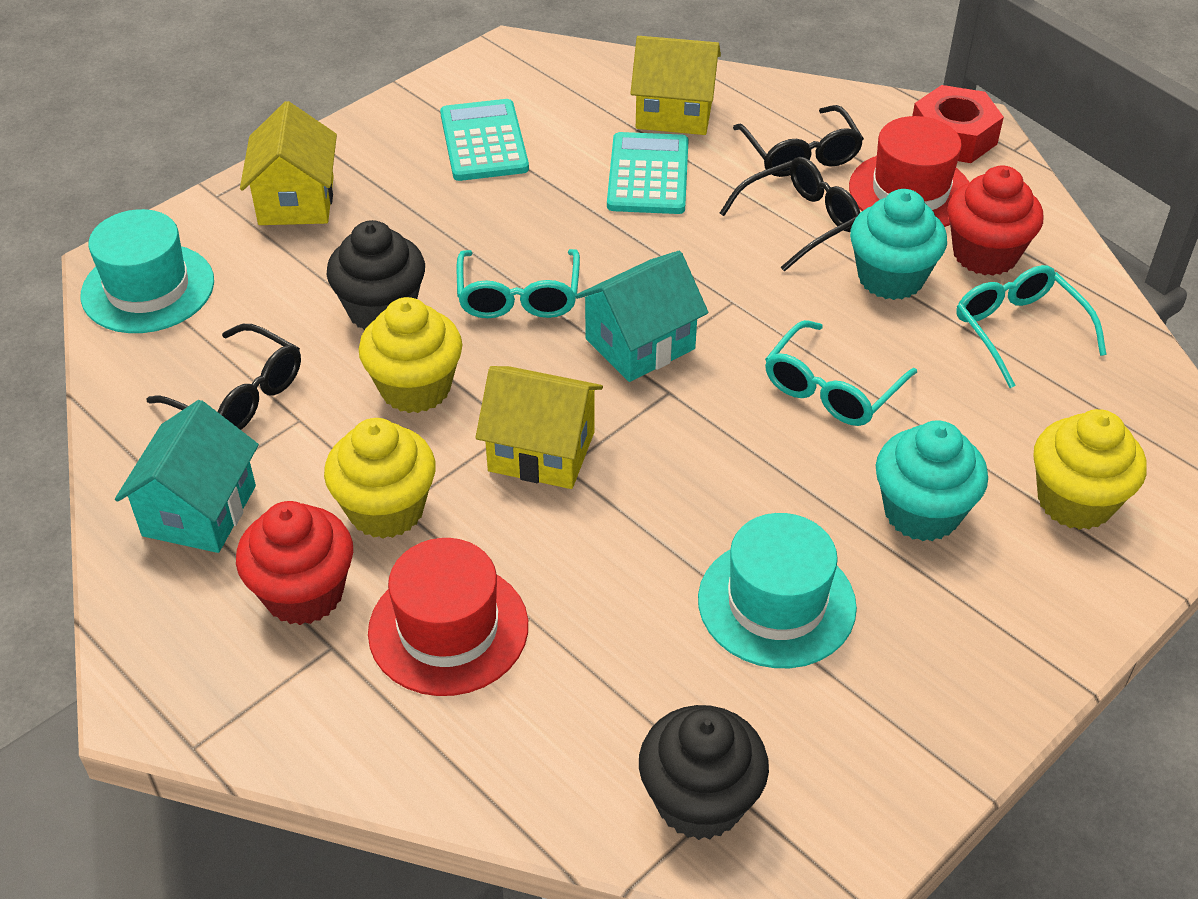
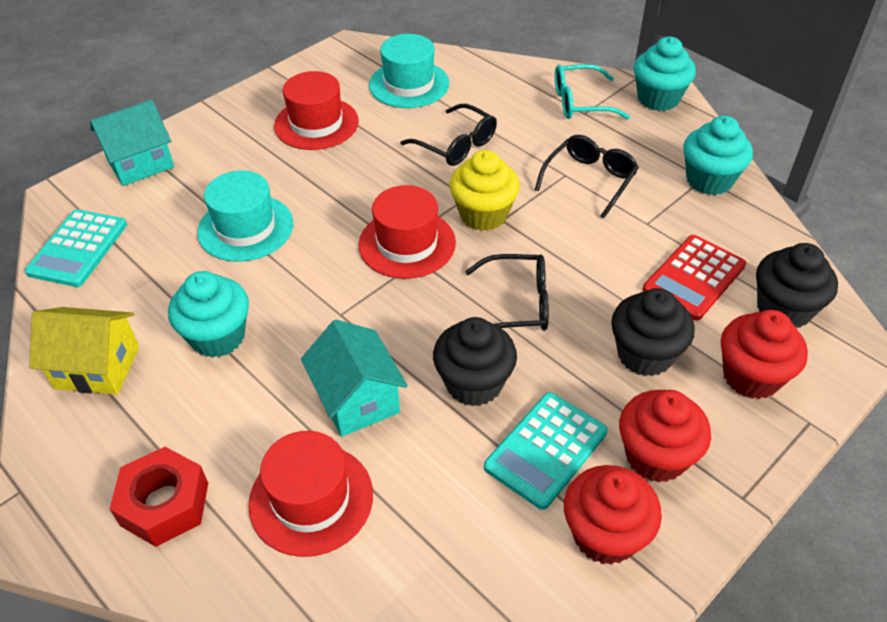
black cupcake: 2 -> 3
red calculator: 0 -> 1
red cupcake: 2 -> 3
red hat: 2 -> 3
turquoise cupcake: 2 -> 3
turquoise glasses: 3 -> 1
yellow cupcake: 3 -> 1
yellow house: 3 -> 1

